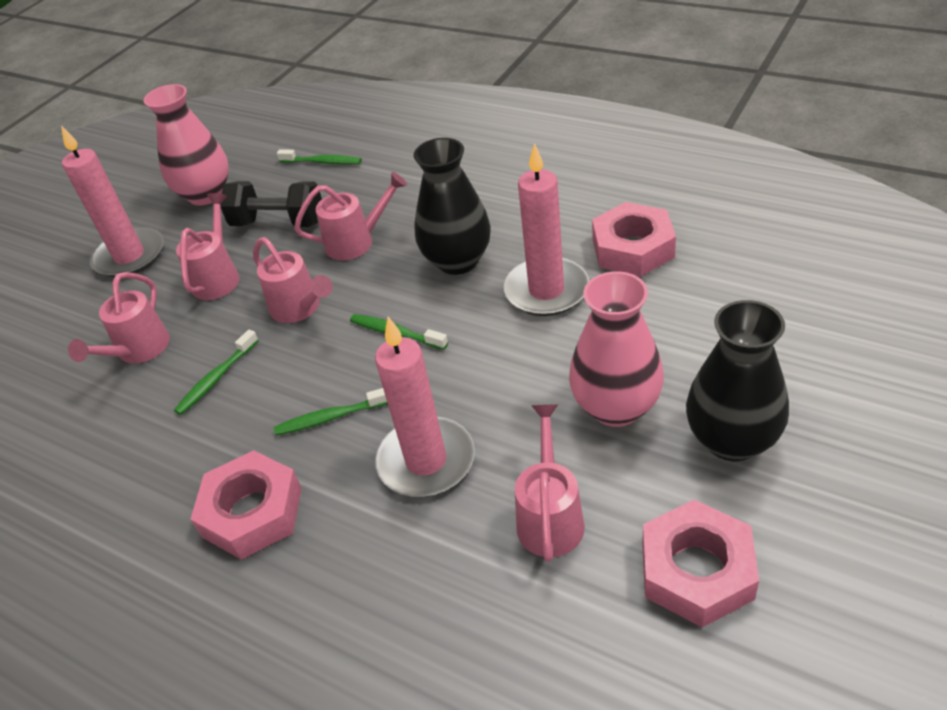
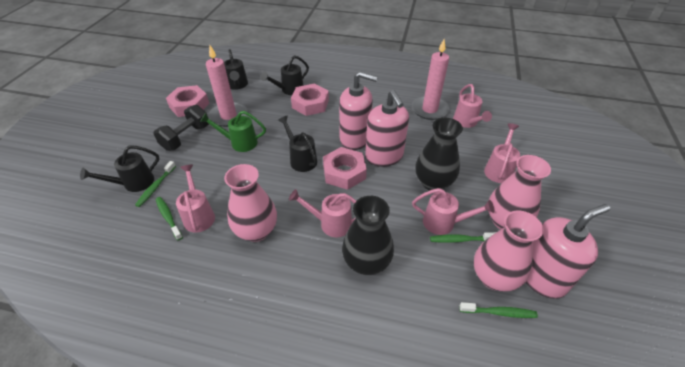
black watering can: 0 -> 4
green watering can: 0 -> 1
pink candle: 3 -> 2
pink soap dispenser: 0 -> 3
pink vase: 2 -> 3

